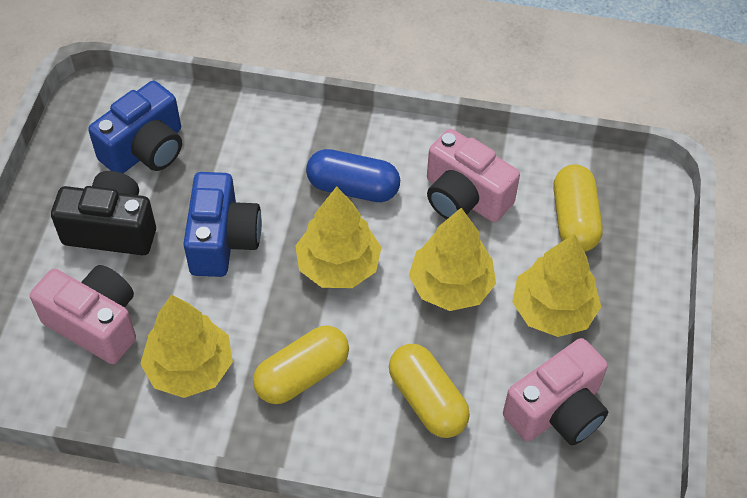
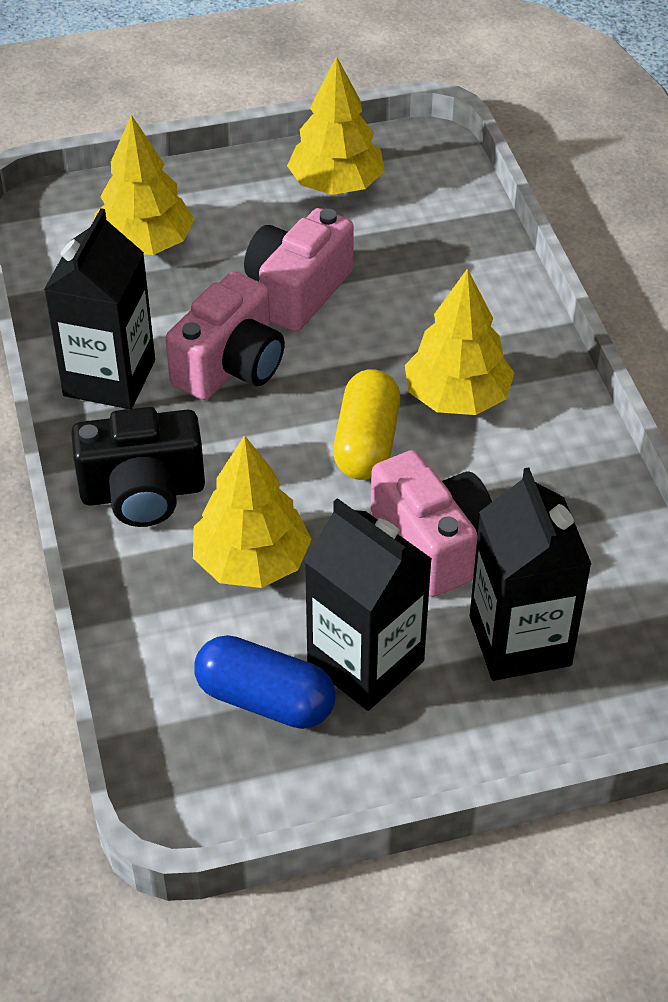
black carton: 0 -> 3
blue camera: 2 -> 0
yellow capsule: 3 -> 1

